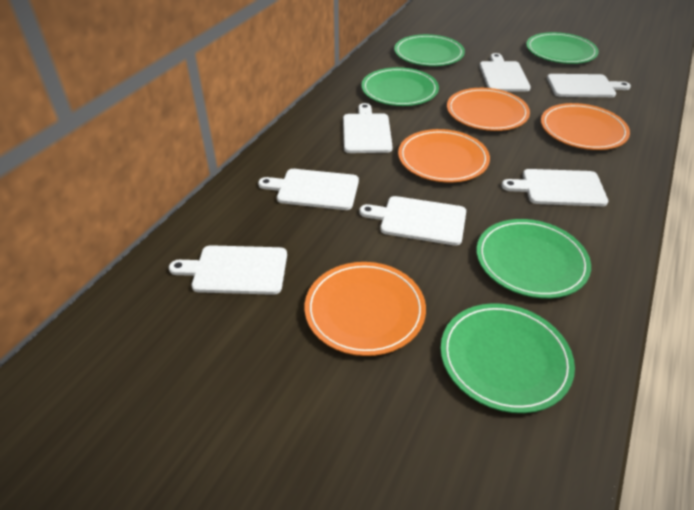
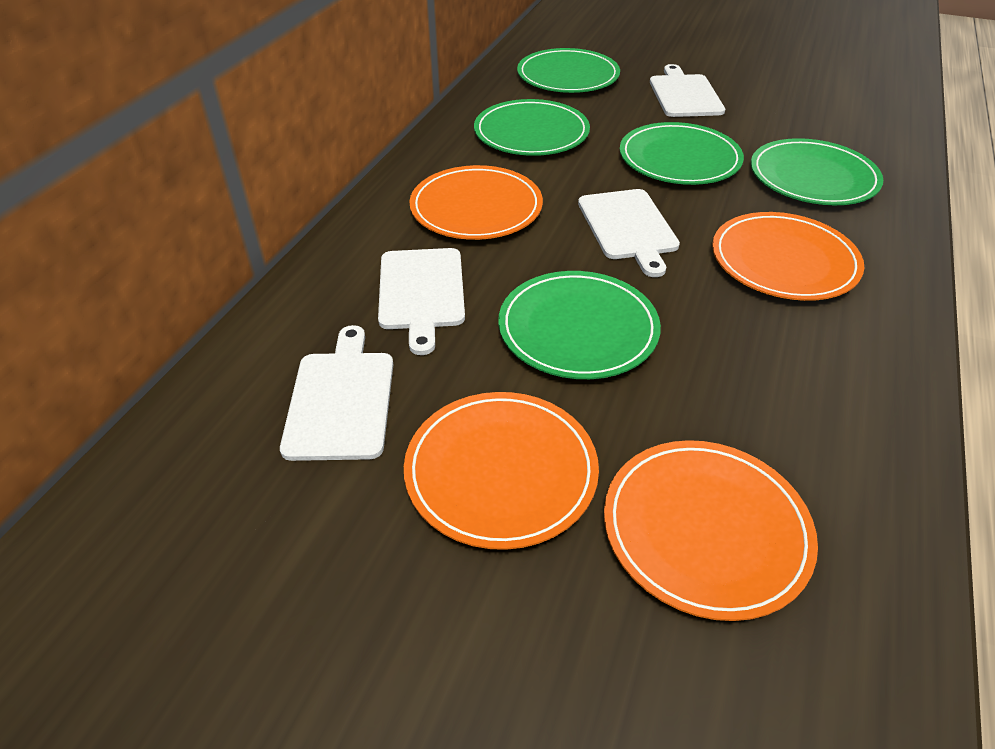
white cutting board: 7 -> 4

